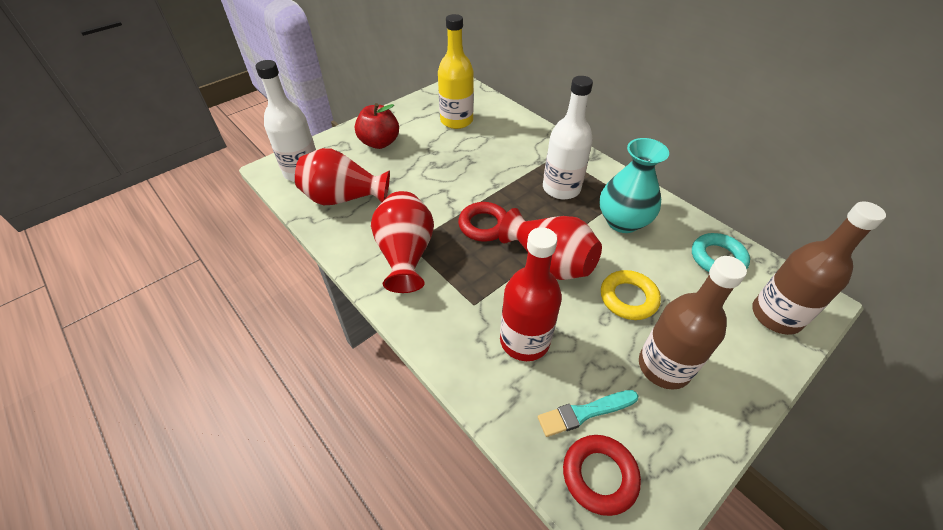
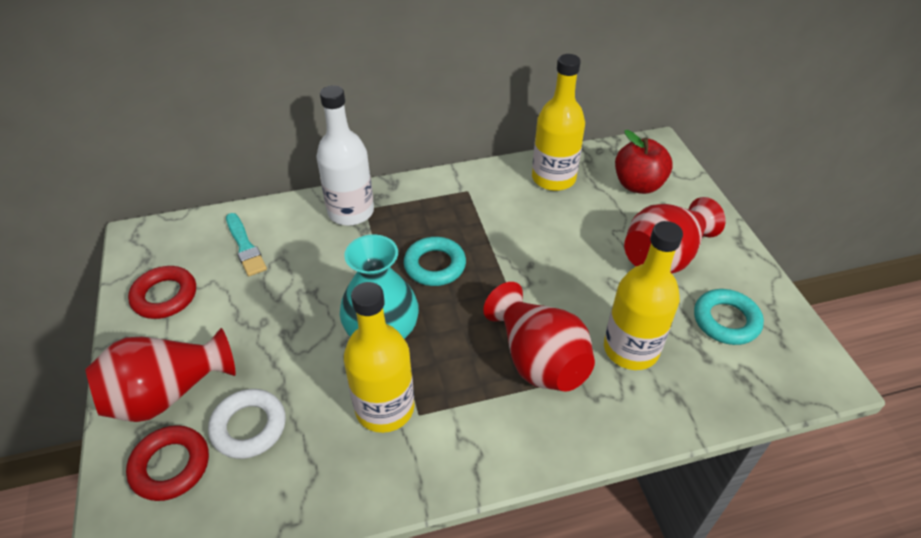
brown bottle: 2 -> 0
red bottle: 1 -> 0
turquoise ring: 1 -> 2
white bottle: 2 -> 1
white ring: 0 -> 1
yellow bottle: 1 -> 3
yellow ring: 1 -> 0

